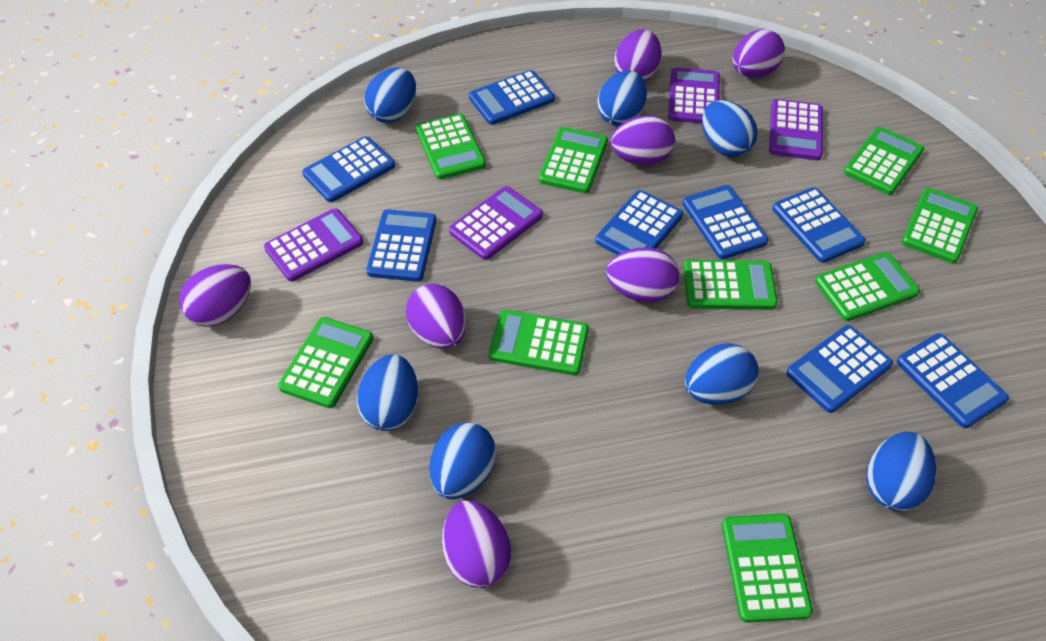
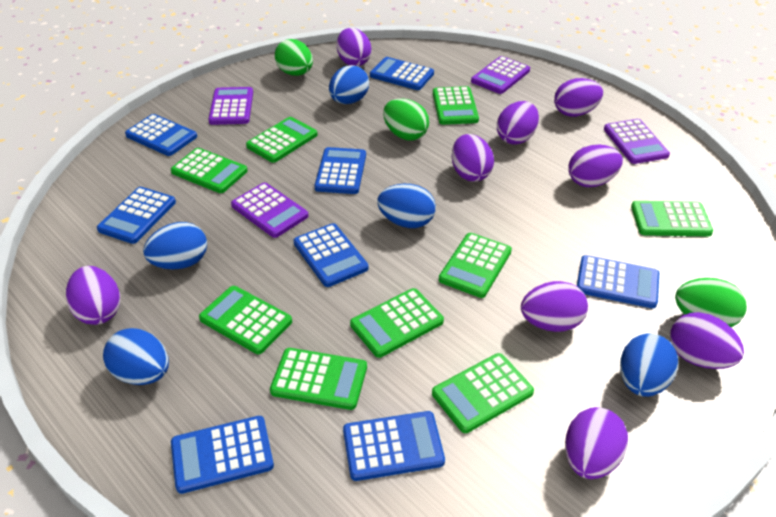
blue egg: 7 -> 5
green egg: 0 -> 3
purple egg: 7 -> 9

